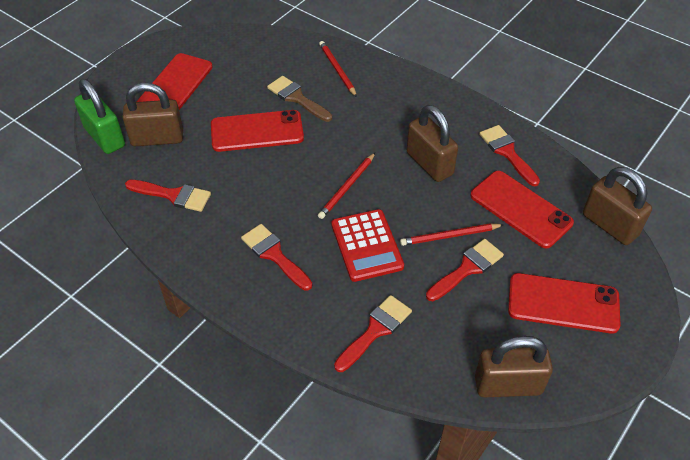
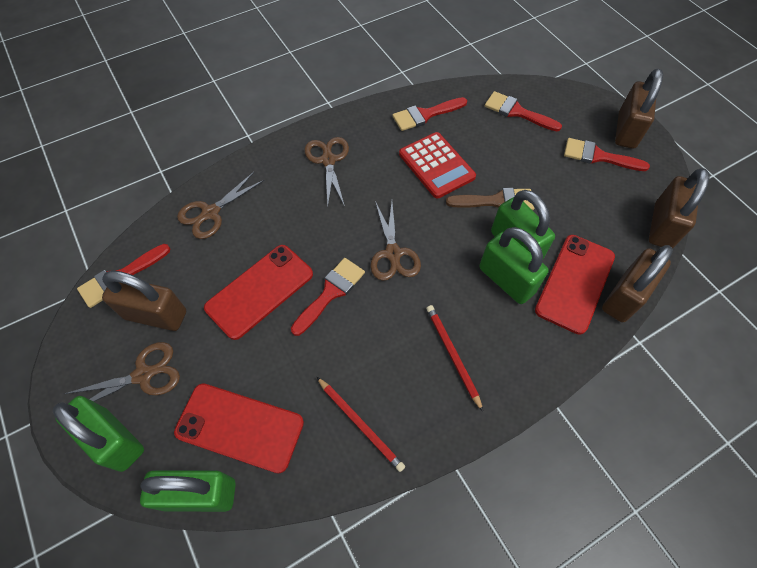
brown scissors: 0 -> 4
green padlock: 1 -> 4
red pencil: 3 -> 2
red phone: 4 -> 3

